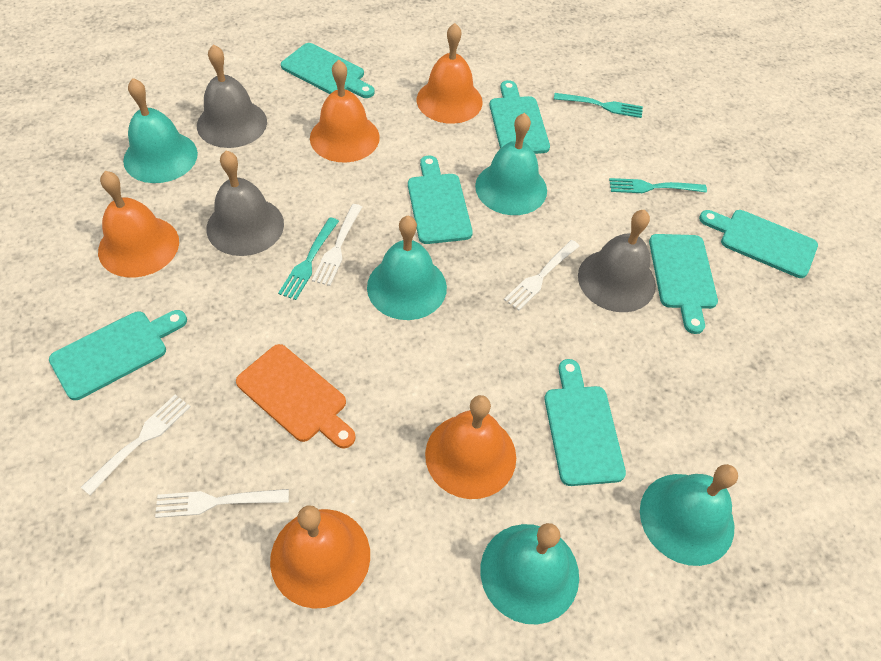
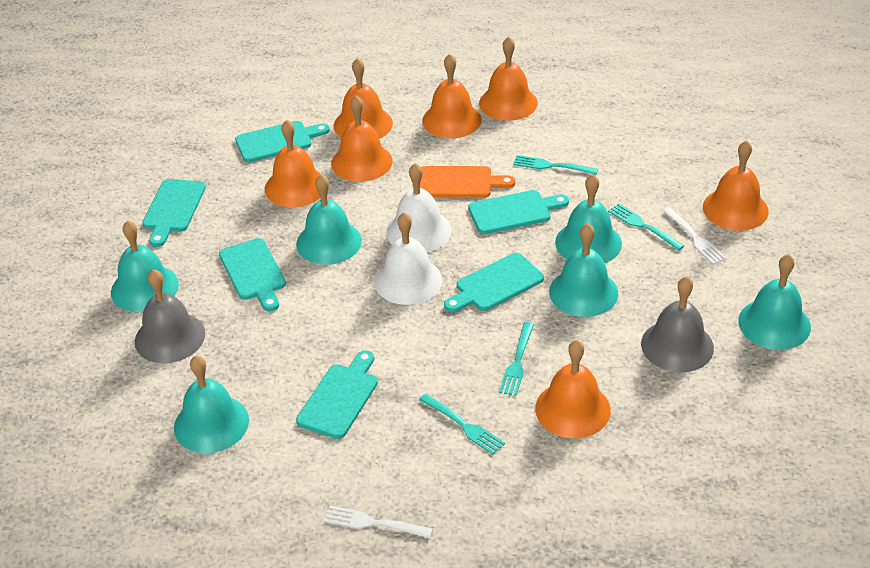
grey bell: 3 -> 2
orange bell: 5 -> 7
turquoise bell: 5 -> 6
turquoise cutting board: 7 -> 6
turquoise fork: 3 -> 4
white bell: 0 -> 2
white fork: 4 -> 2

